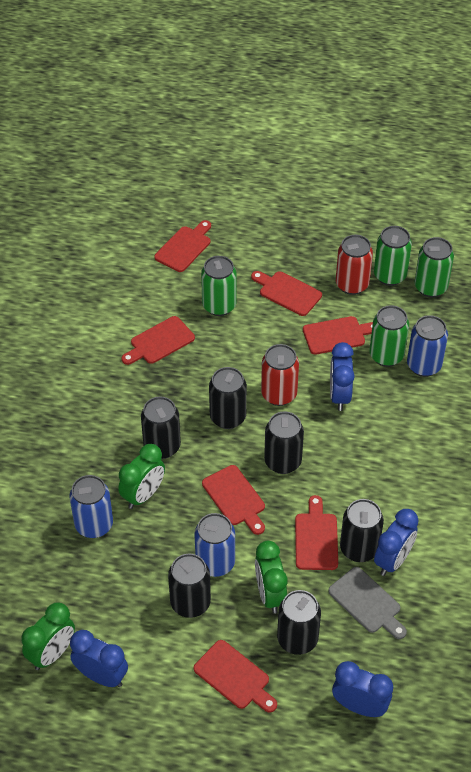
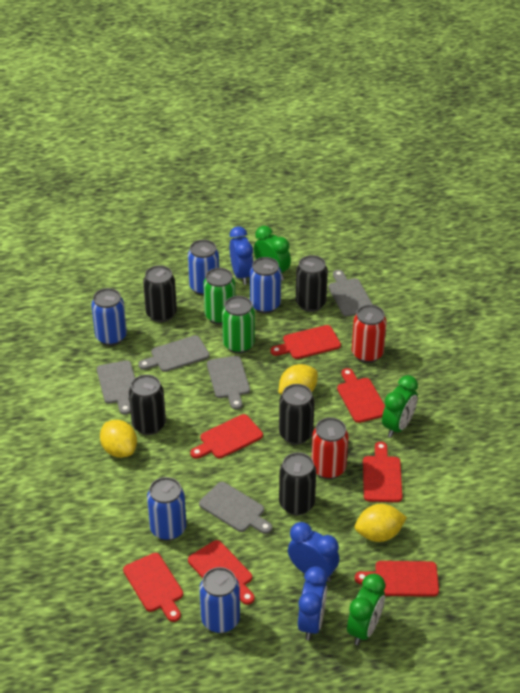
black can: 6 -> 5
blue can: 3 -> 5
blue clock: 4 -> 3
green can: 4 -> 2
grey cutting board: 1 -> 5
yellow lemon: 0 -> 3

